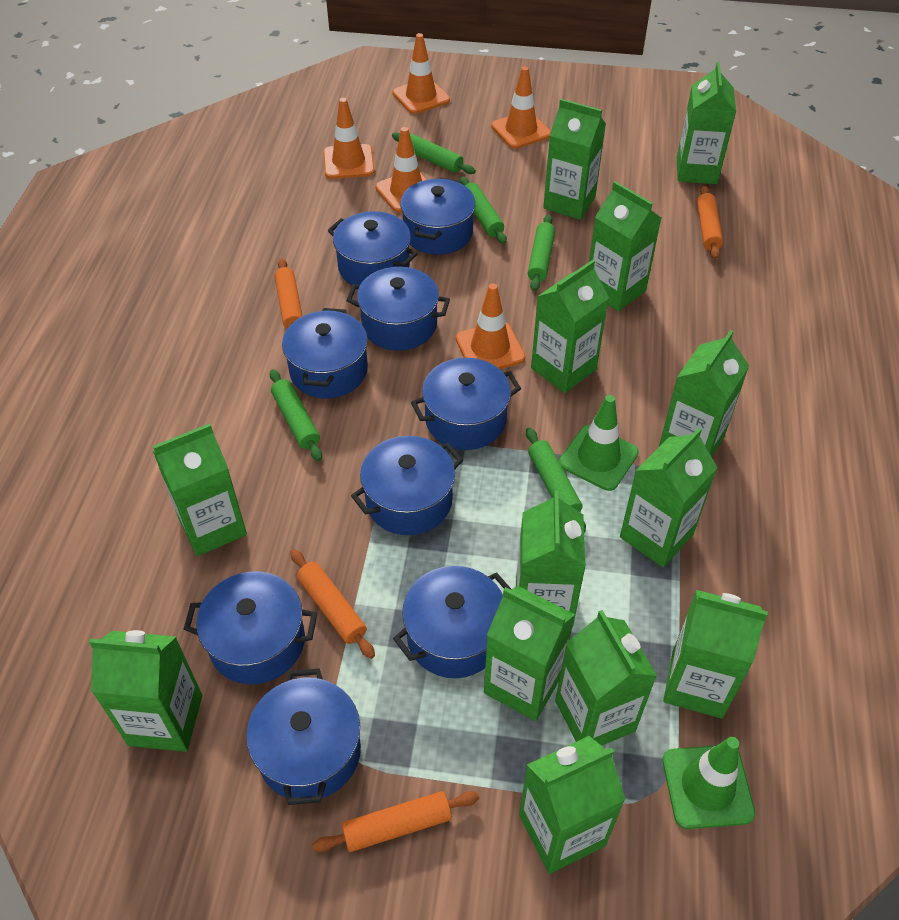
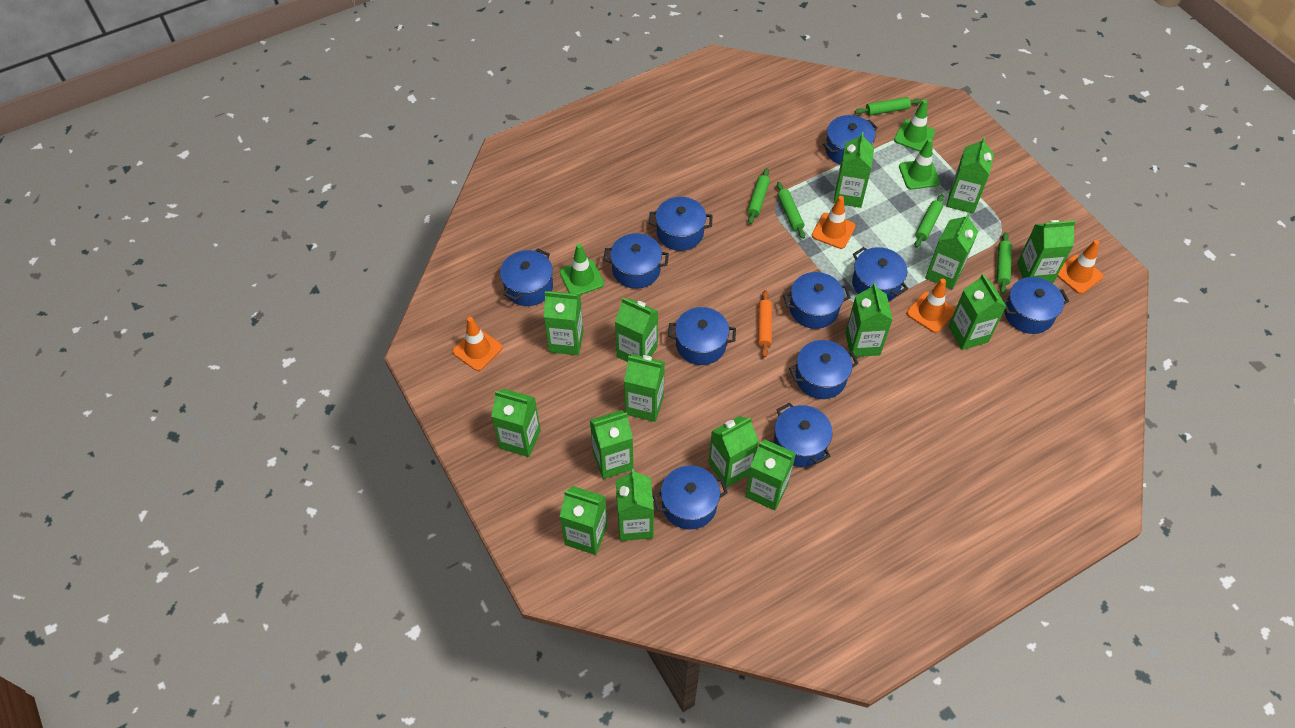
blue pot: 9 -> 11
green carton: 13 -> 15
green traffic cone: 2 -> 3
orange rolling pin: 4 -> 1
orange traffic cone: 5 -> 4

